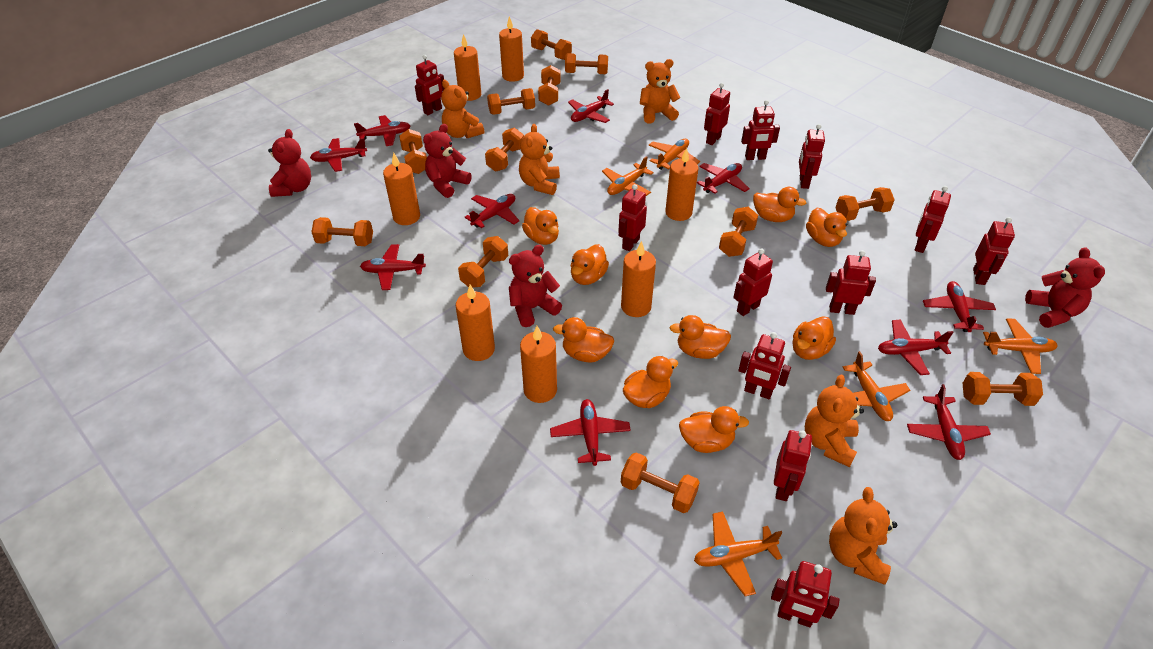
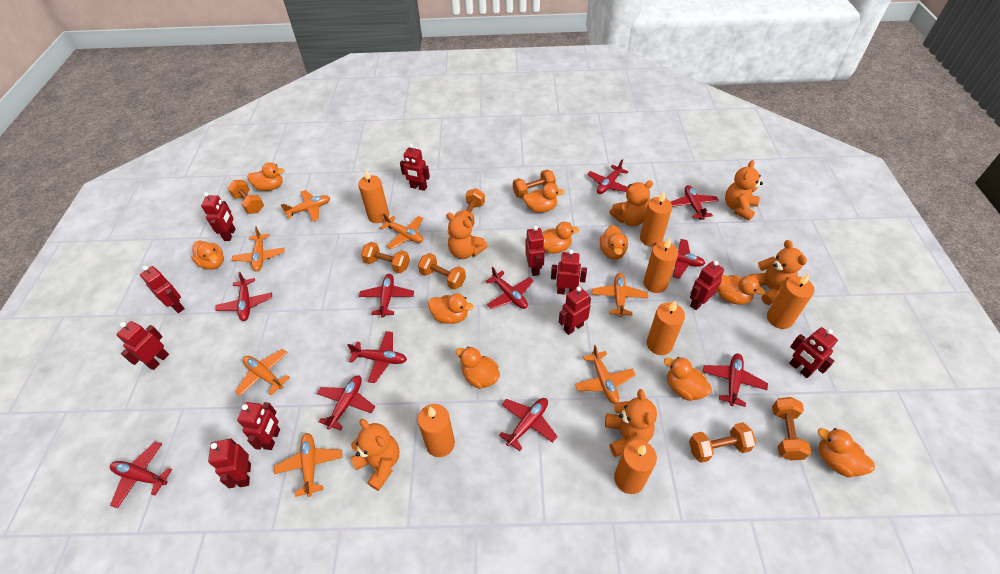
orange duck: 9 -> 10
orange dumbbell: 12 -> 7
orange plane: 5 -> 7
orange teddy bear: 5 -> 6
red plane: 10 -> 11
red robot: 12 -> 11
red teddy bear: 4 -> 0

